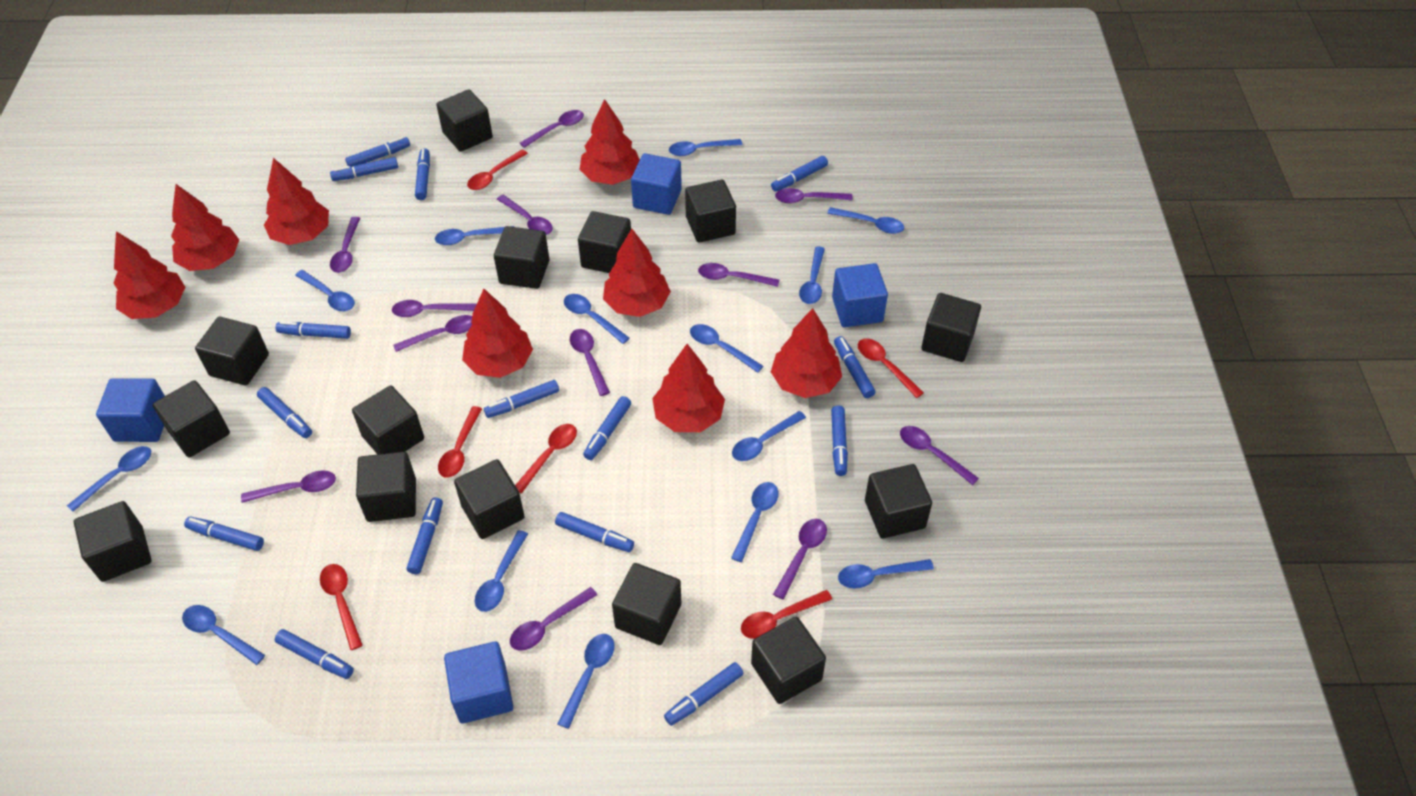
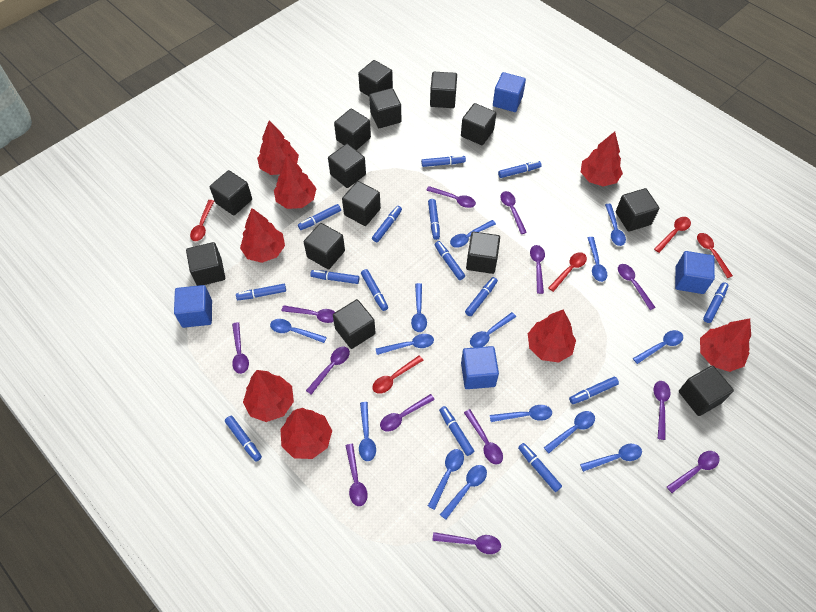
purple spoon: 12 -> 13
red spoon: 6 -> 5

